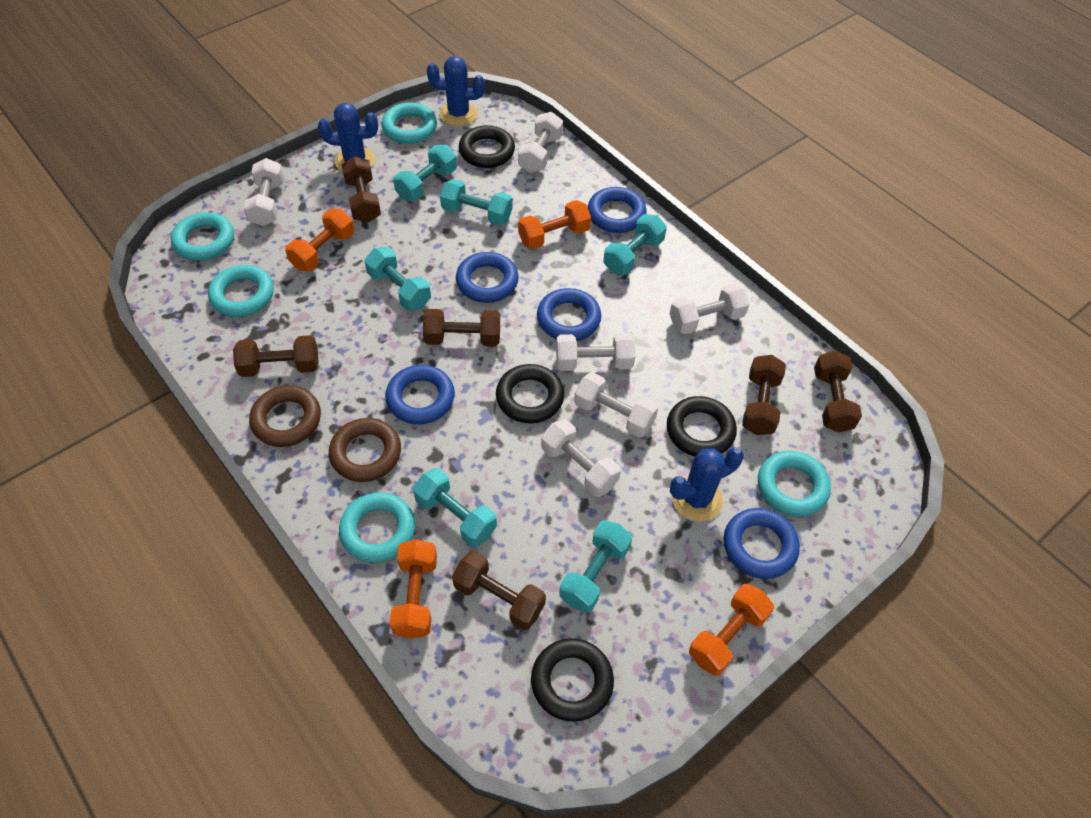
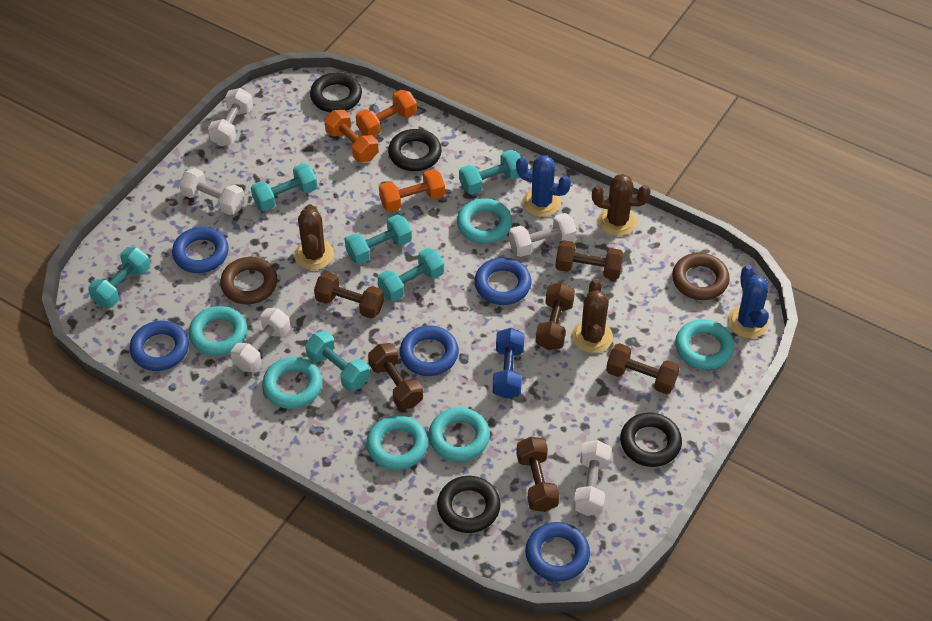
blue cactus: 3 -> 2
blue dumbbell: 0 -> 1
brown cactus: 0 -> 3
orange dumbbell: 4 -> 3
turquoise ring: 5 -> 6
white dumbbell: 6 -> 5

